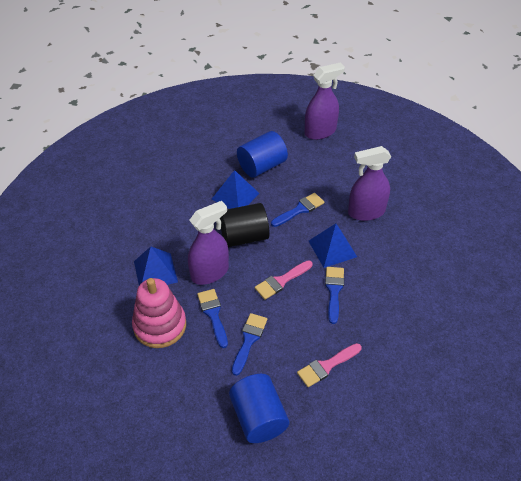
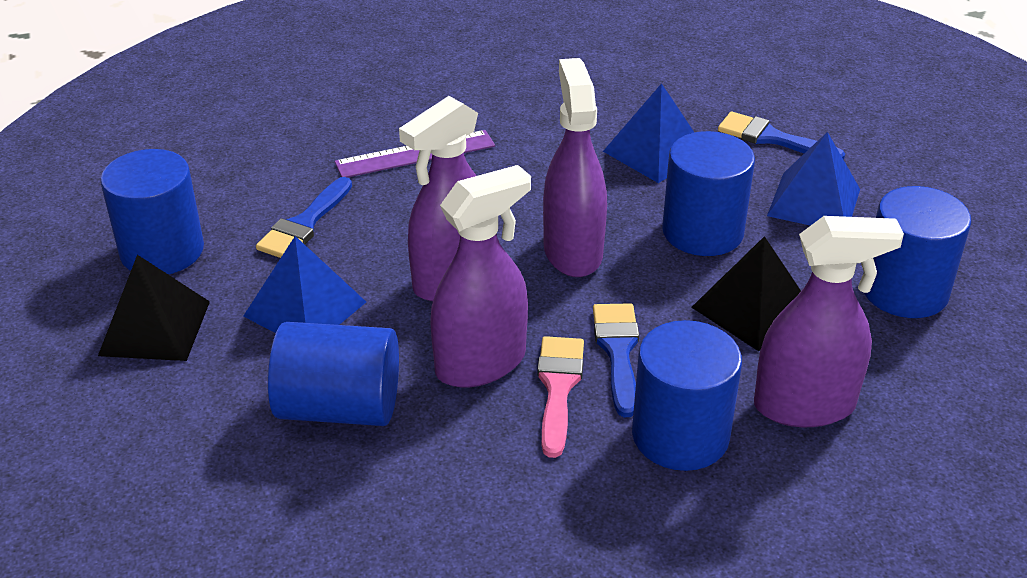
black cylinder: 1 -> 0
black pyramid: 0 -> 2
blue brush: 4 -> 3
blue cylinder: 2 -> 5
pink brush: 2 -> 1
pink stacking toy: 1 -> 0
purple ruler: 0 -> 1
purple spray bottle: 3 -> 4

